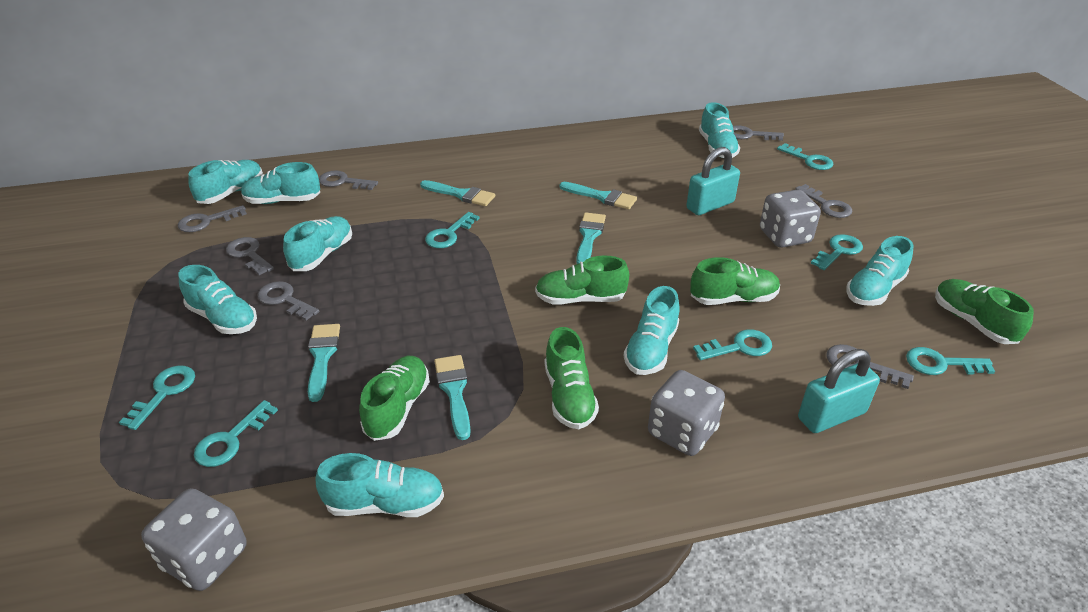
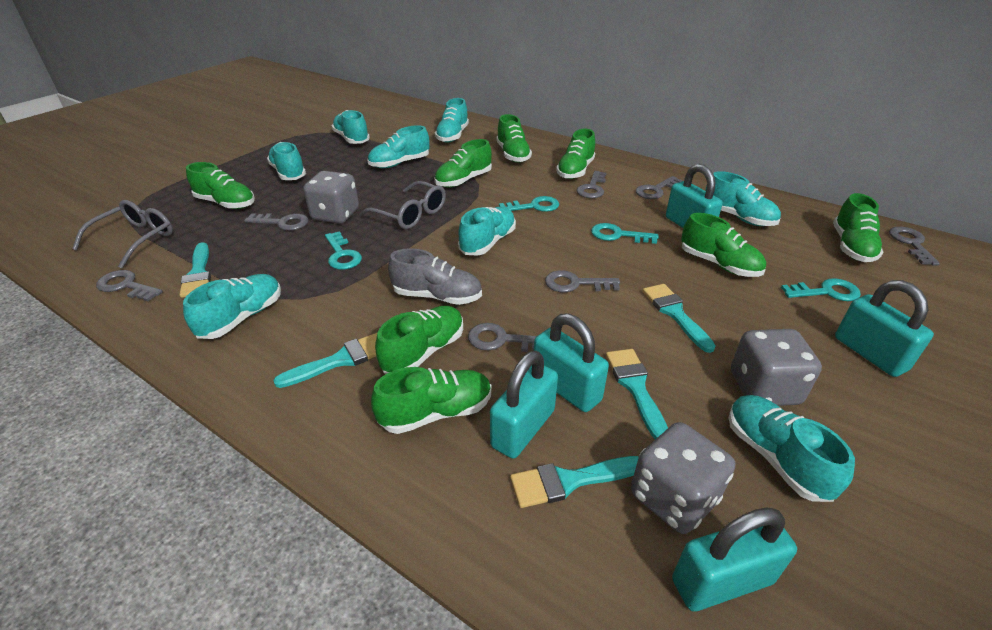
green shoe: 5 -> 8
grey glasses: 0 -> 2
grey shoe: 0 -> 1
turquoise key: 7 -> 4
turquoise padlock: 2 -> 5

